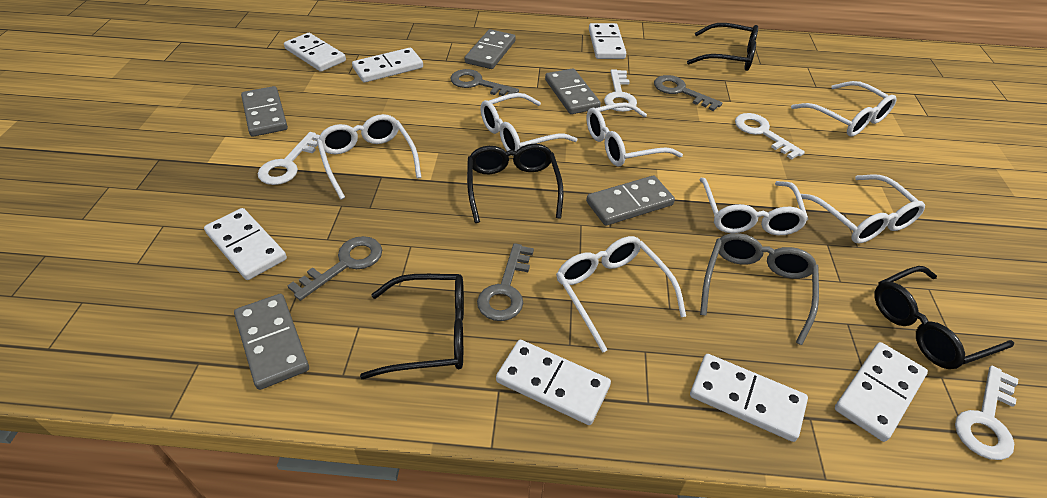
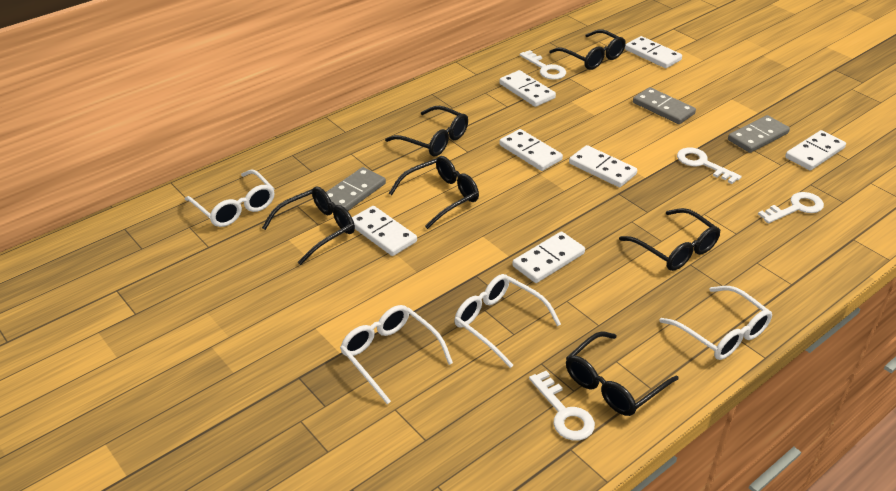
black glasses: 4 -> 6
grey domino: 5 -> 3
grey glasses: 1 -> 0
grey key: 4 -> 0
white glasses: 7 -> 4

